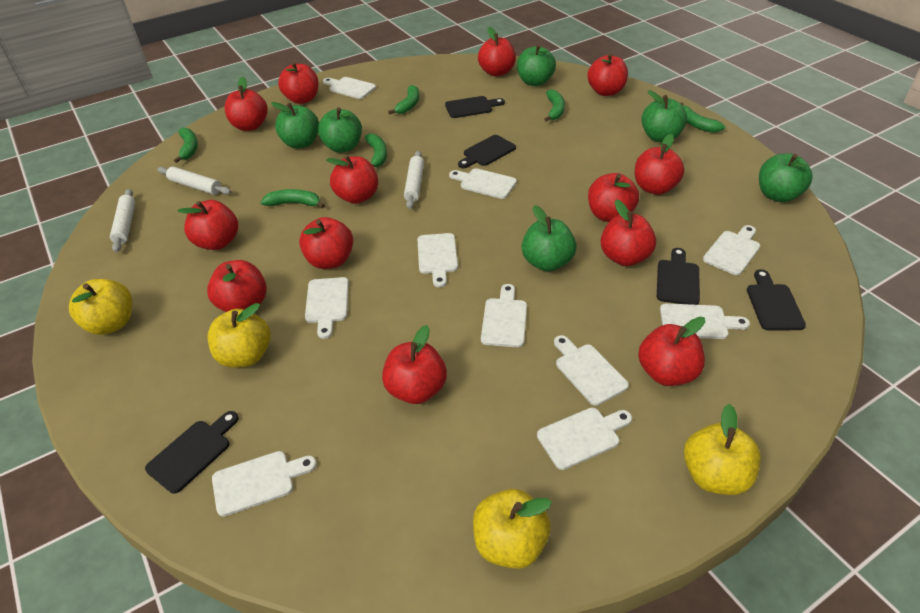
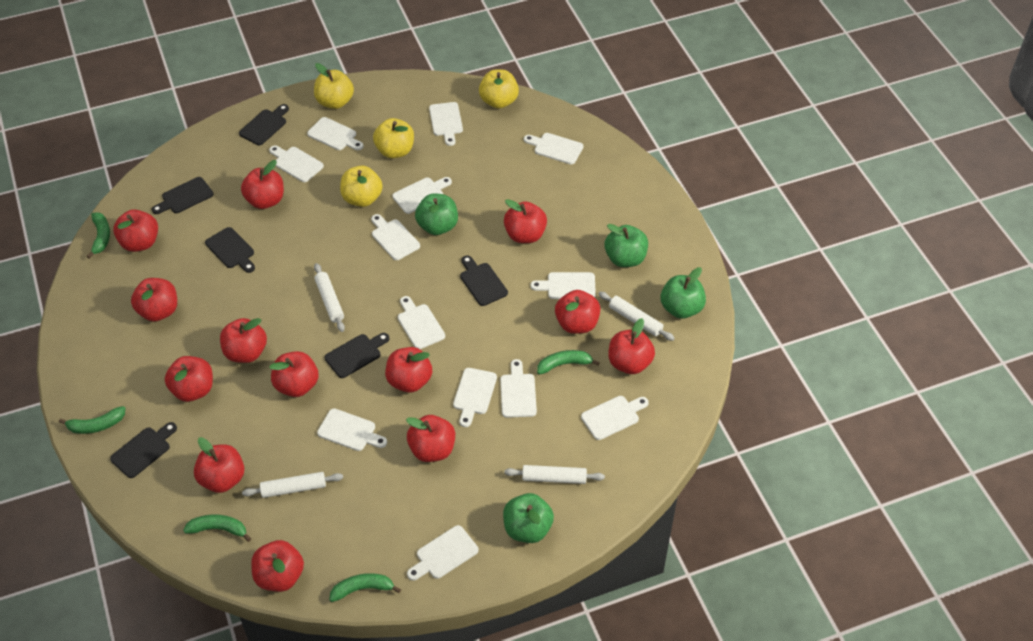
black cutting board: 5 -> 6
green apple: 6 -> 4
green banana: 6 -> 5
white cutting board: 10 -> 13
white rolling pin: 3 -> 4

